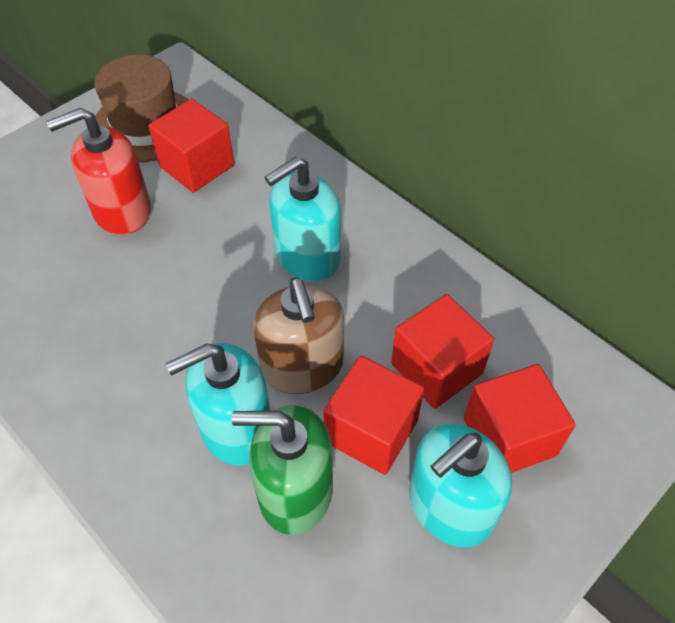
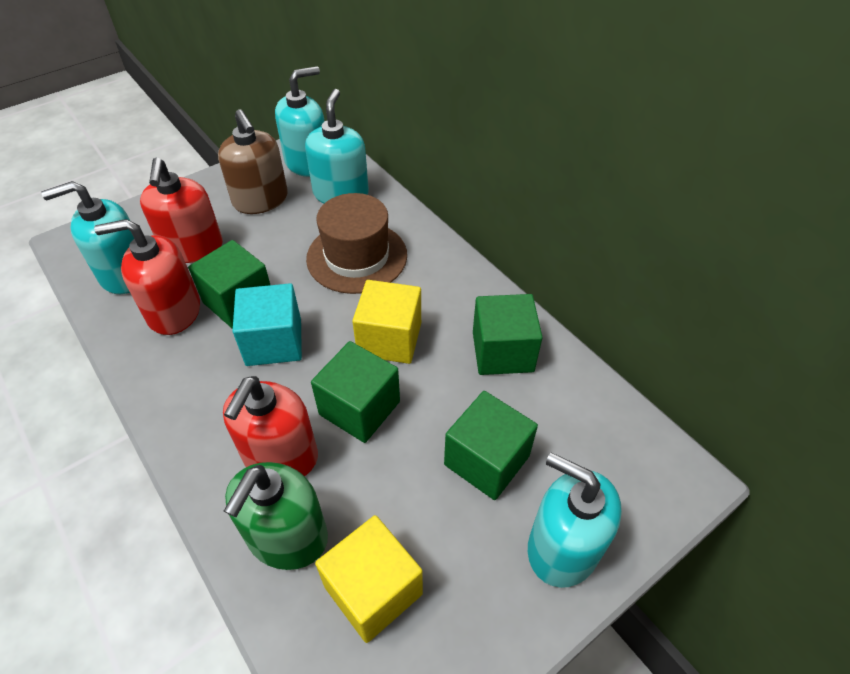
green cube: 0 -> 4
red cube: 4 -> 0
red soap dispenser: 1 -> 3
turquoise cube: 0 -> 1
turquoise soap dispenser: 3 -> 4
yellow cube: 0 -> 2

